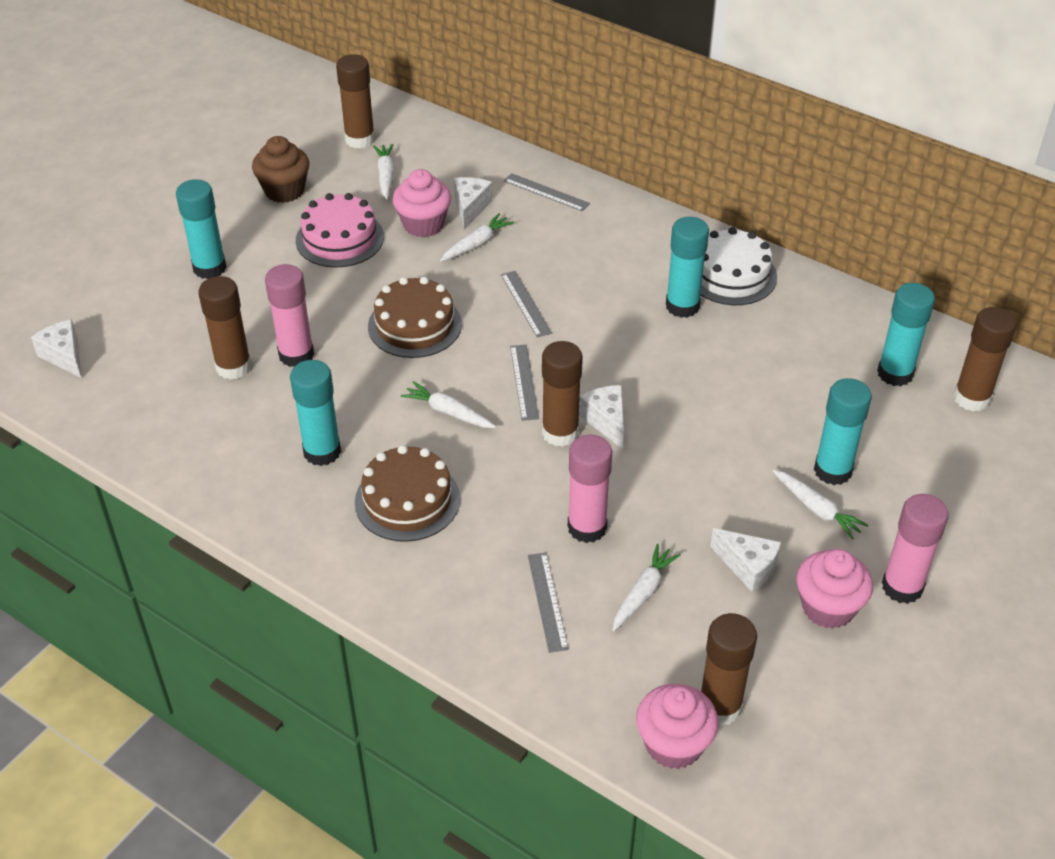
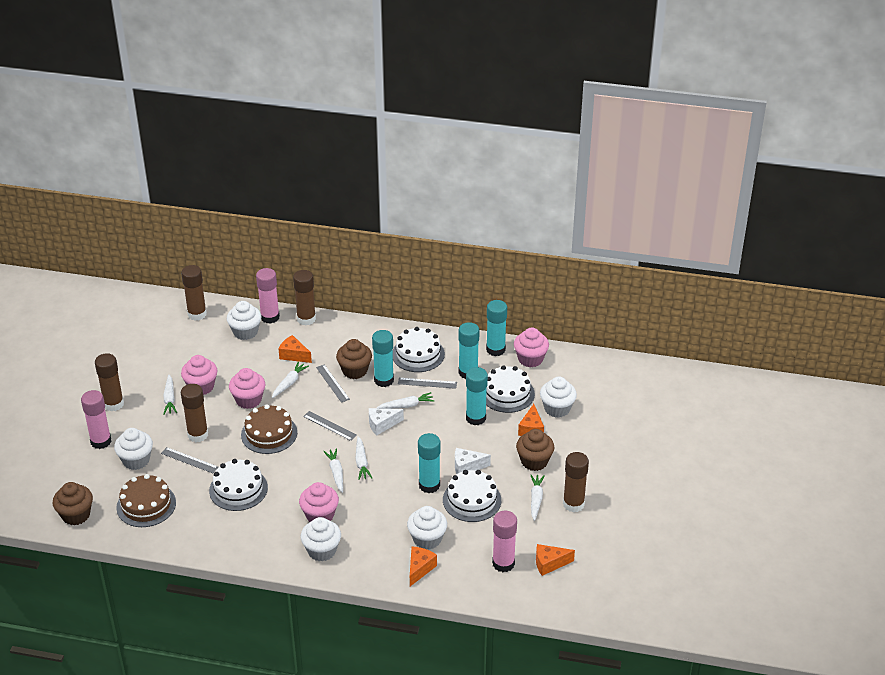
brown cupcake: 1 -> 3
orange cheese: 0 -> 4
pink cake: 1 -> 0
pink cupcake: 3 -> 4
white cake: 1 -> 4
white carrot: 5 -> 6
white cheese: 4 -> 2
white cupcake: 0 -> 5

